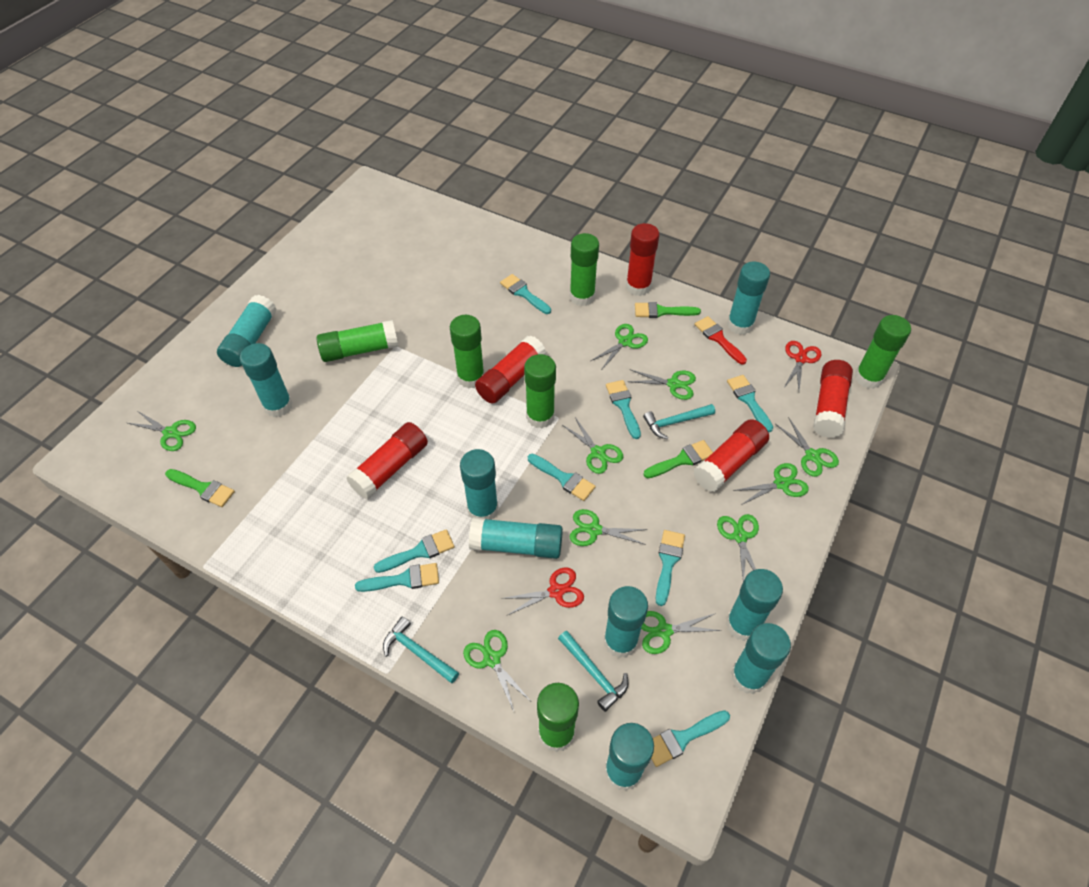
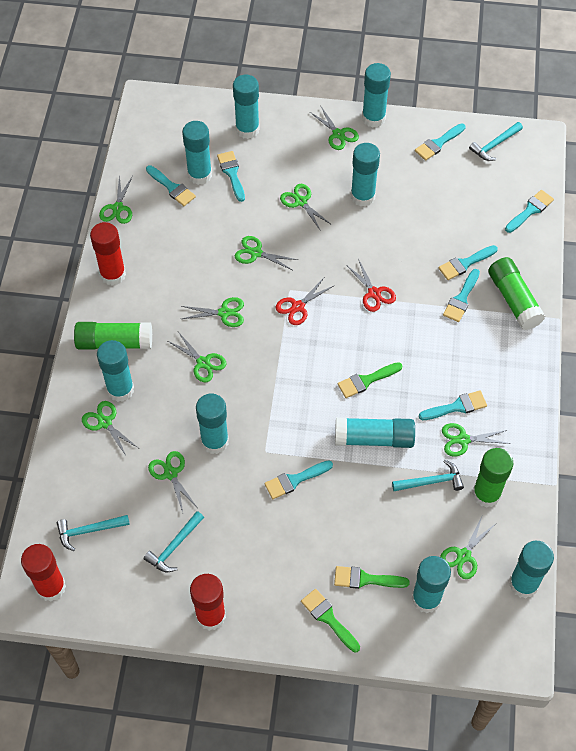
green glue stick: 6 -> 3
red brush: 1 -> 0
red glue stick: 5 -> 3
turquoise hammer: 3 -> 4

